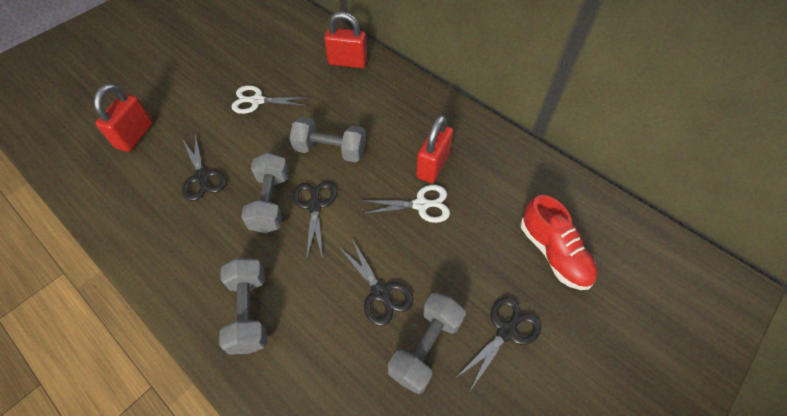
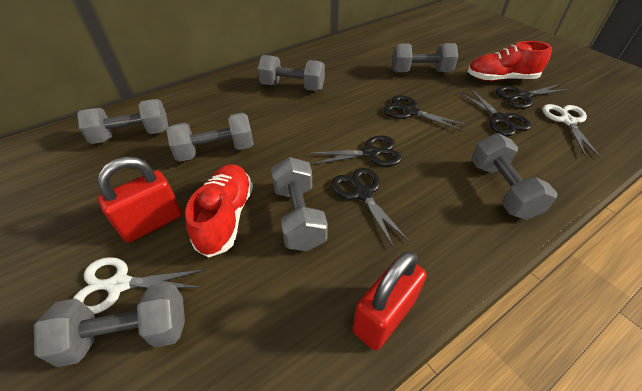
black scissors: 4 -> 5
grey dumbbell: 4 -> 7
red padlock: 3 -> 2
red shoe: 1 -> 2

